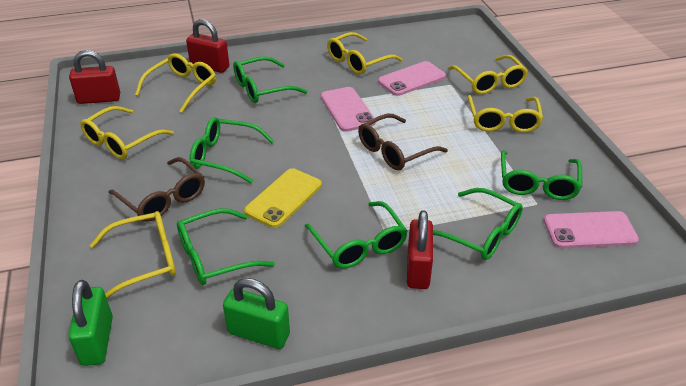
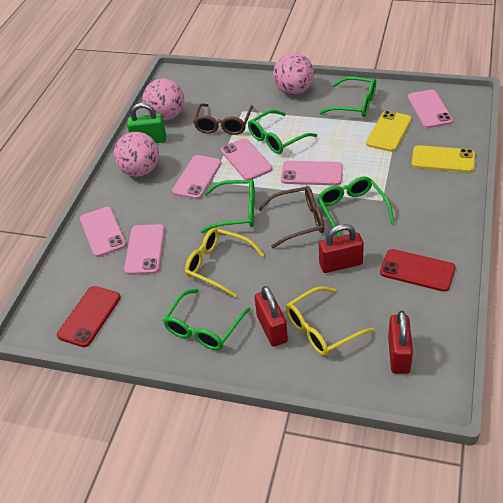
green glasses: 6 -> 5
green padlock: 2 -> 1
pink ball: 0 -> 3
pink phone: 3 -> 6
red phone: 0 -> 2
yellow glasses: 6 -> 2
yellow phone: 1 -> 2

